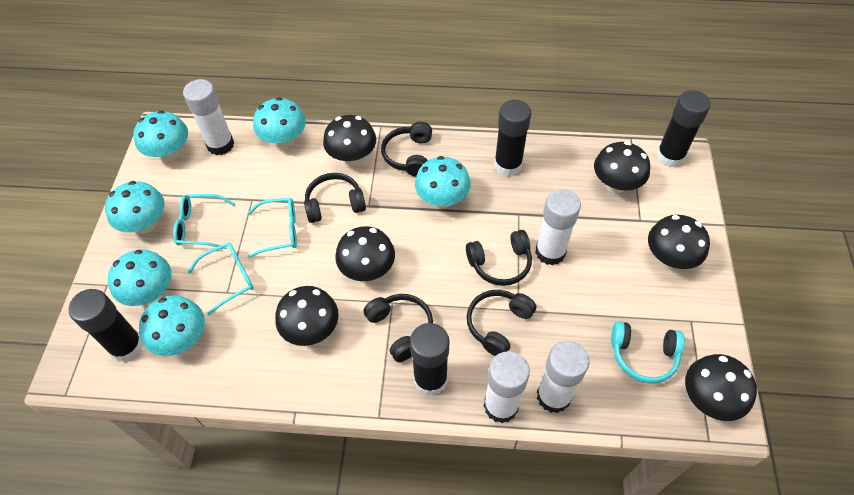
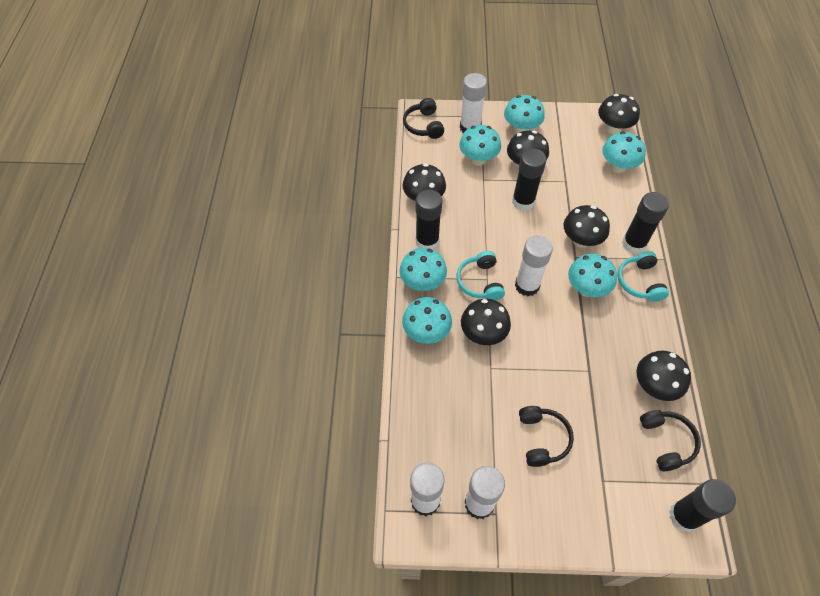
black headphones: 5 -> 3
turquoise glasses: 3 -> 0
turquoise headphones: 1 -> 2

